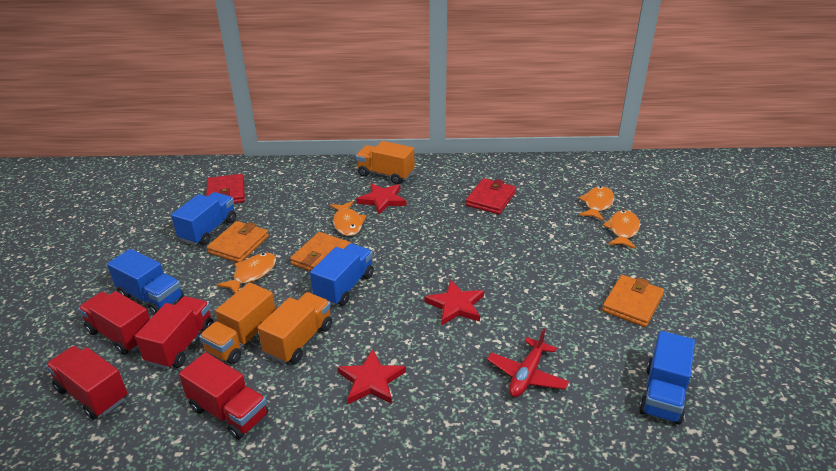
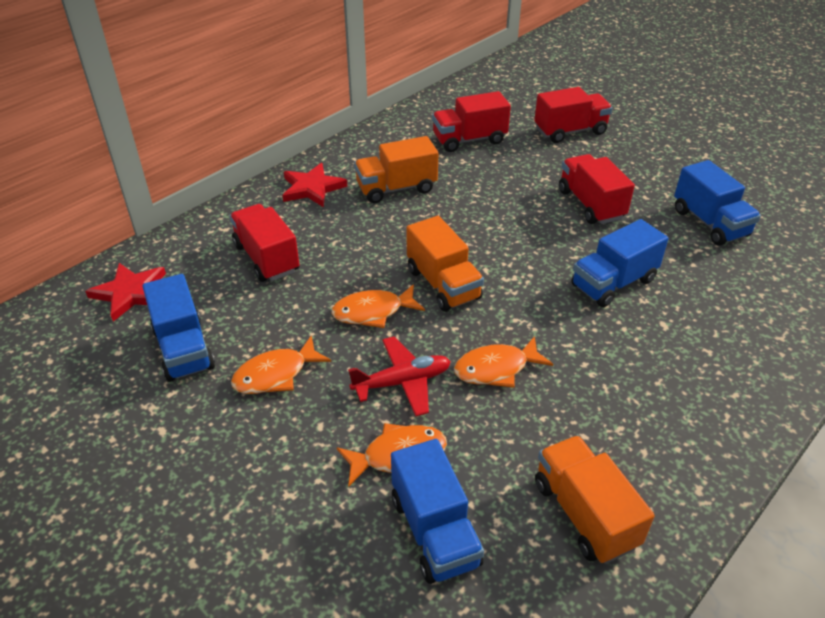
orange wallet: 3 -> 0
red star: 3 -> 2
red wallet: 2 -> 0

